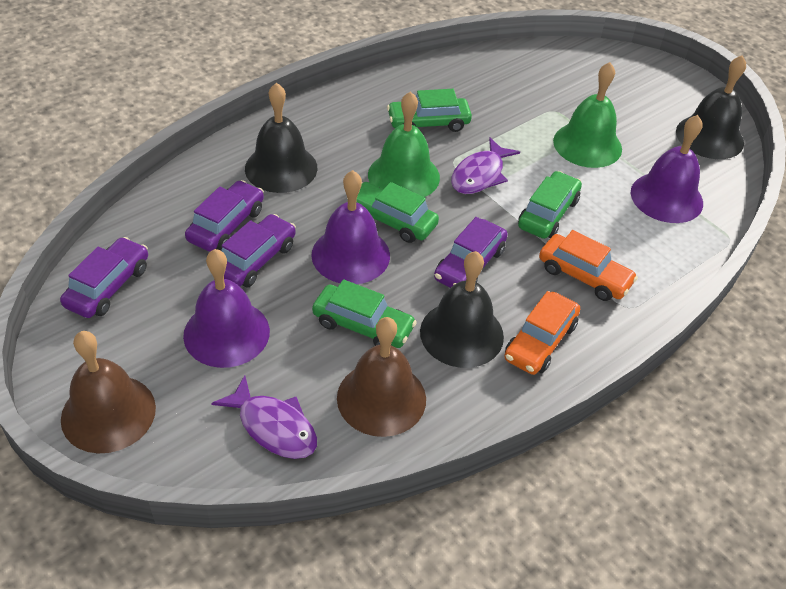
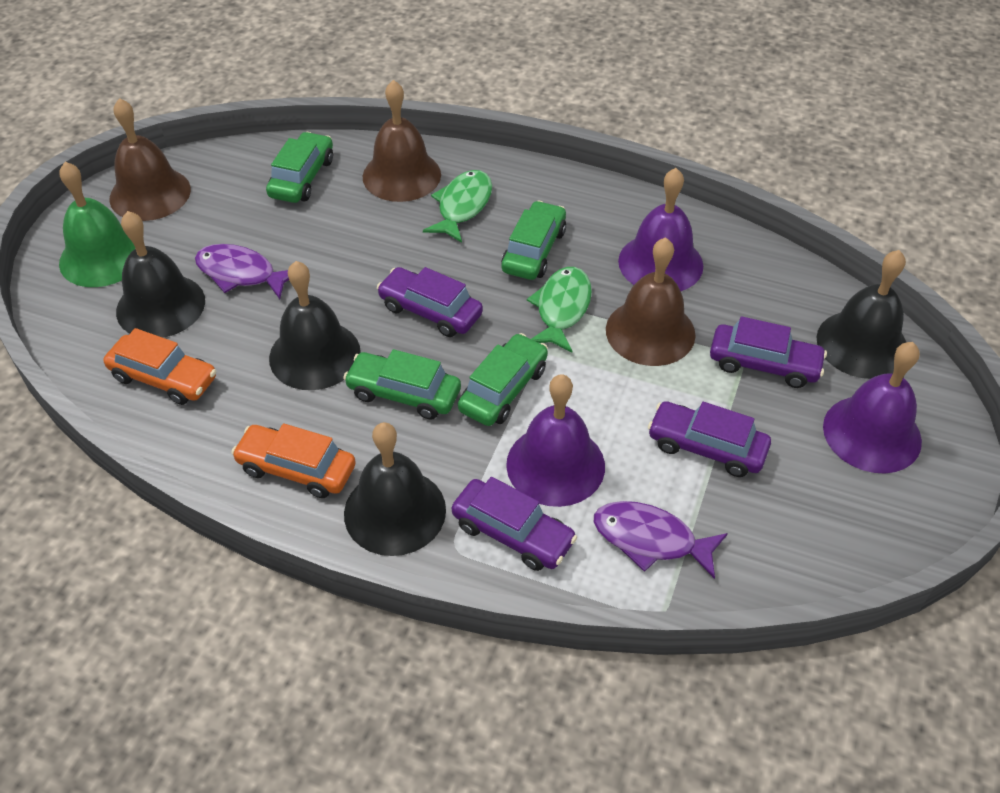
black bell: 3 -> 4
brown bell: 2 -> 3
green bell: 2 -> 1
green fish: 0 -> 2

